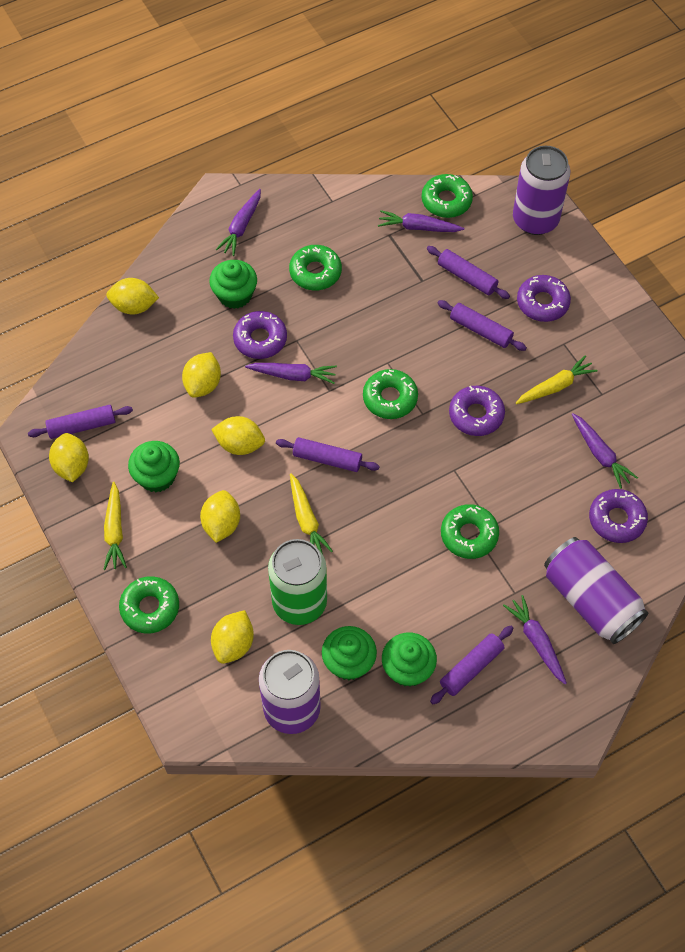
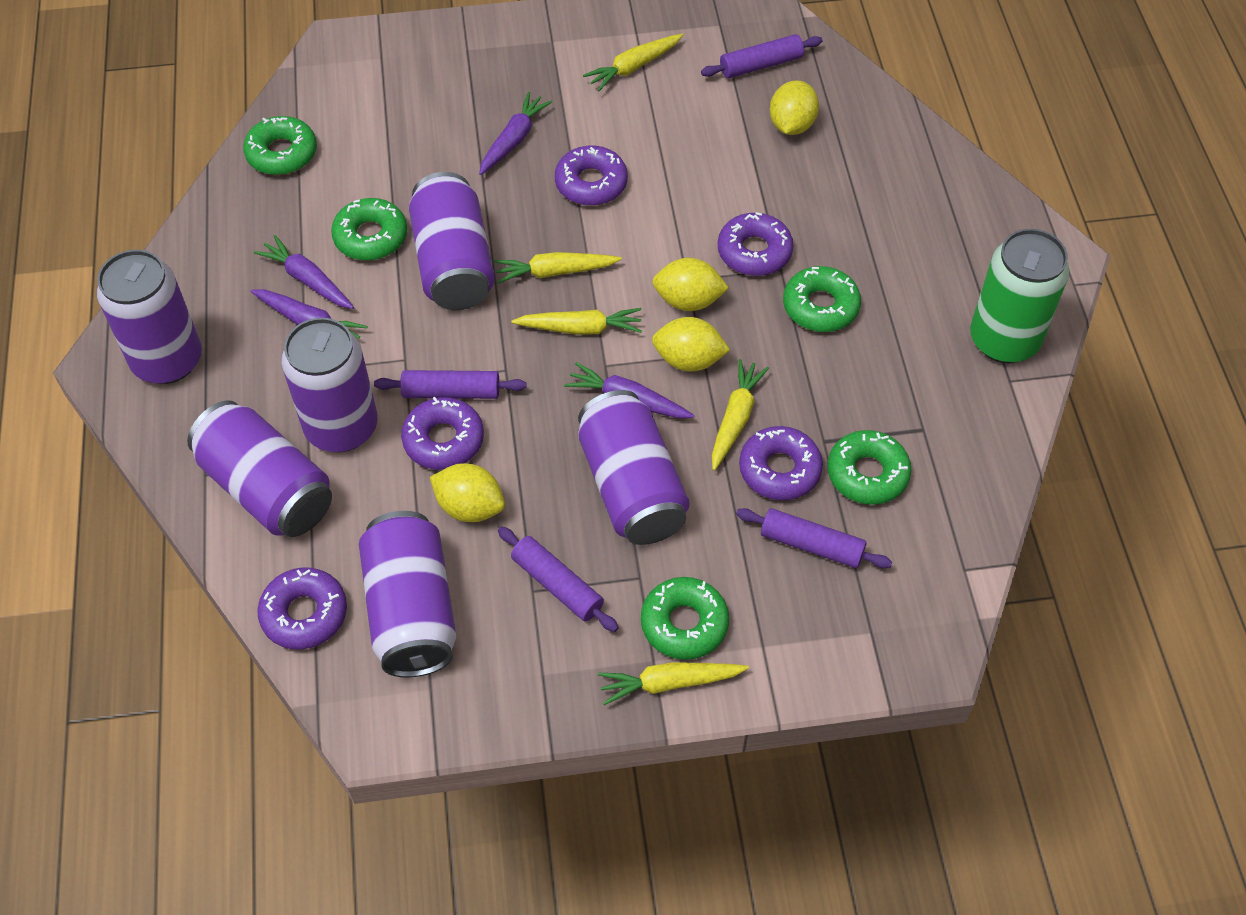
green cupcake: 4 -> 0
purple can: 3 -> 6
purple carrot: 5 -> 4
purple donut: 4 -> 5
purple rolling pin: 5 -> 4
yellow carrot: 3 -> 5
yellow lemon: 6 -> 4

